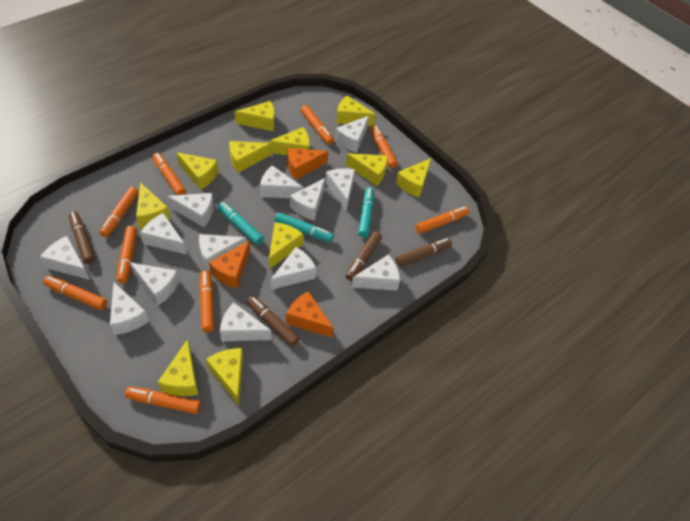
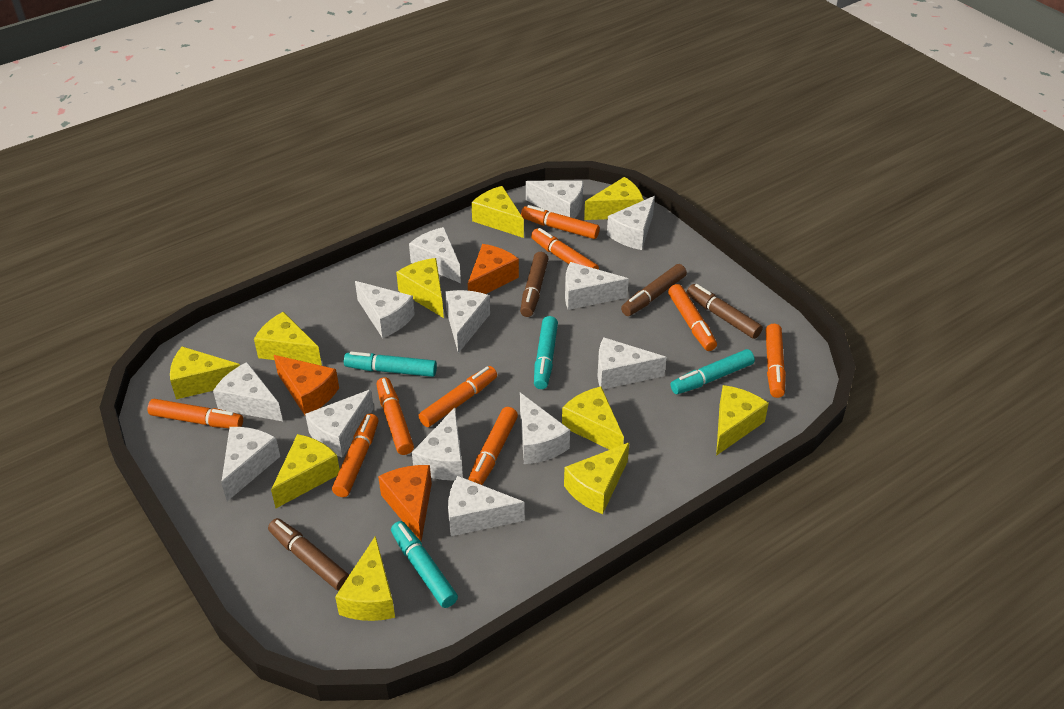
turquoise marker: 3 -> 4
yellow cheese: 11 -> 10

